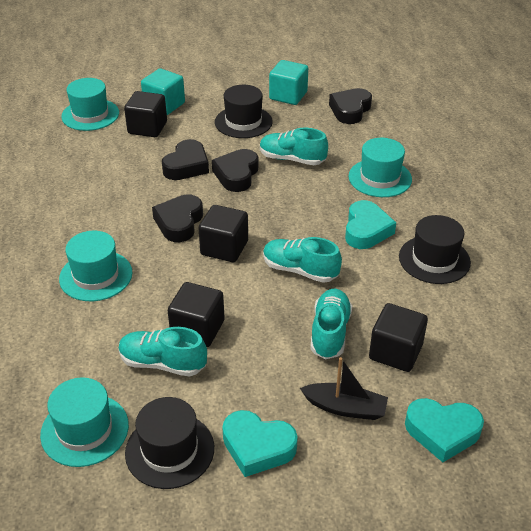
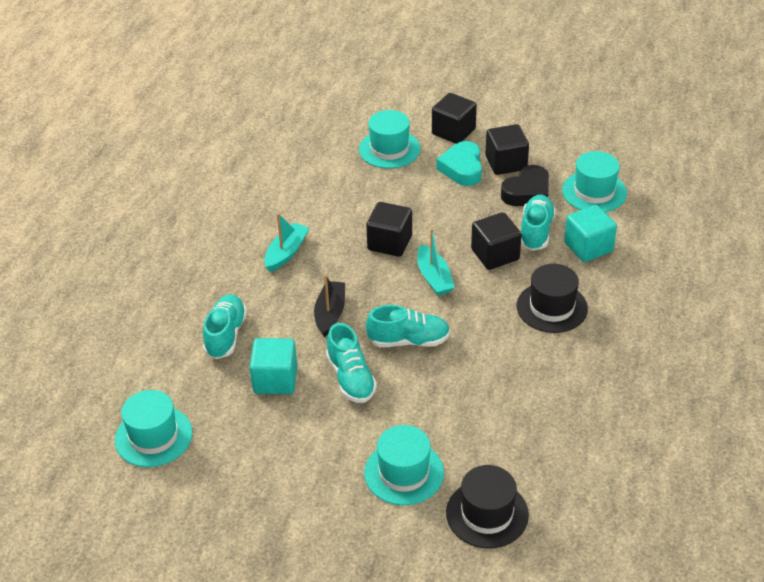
black hat: 3 -> 2
black heart: 4 -> 1
turquoise boat: 0 -> 2
turquoise heart: 3 -> 1

